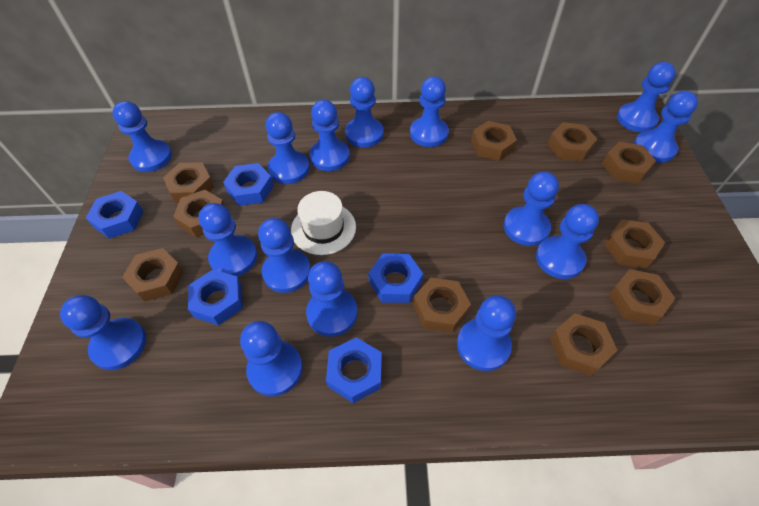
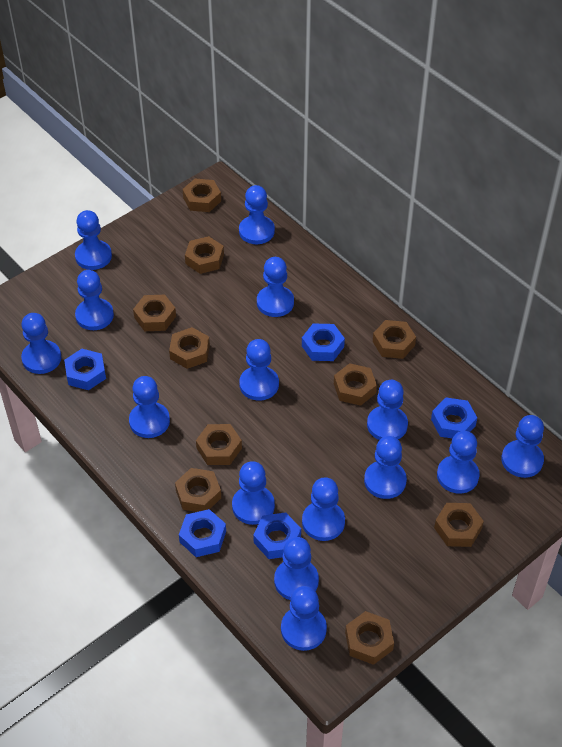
white hat: 1 -> 0

